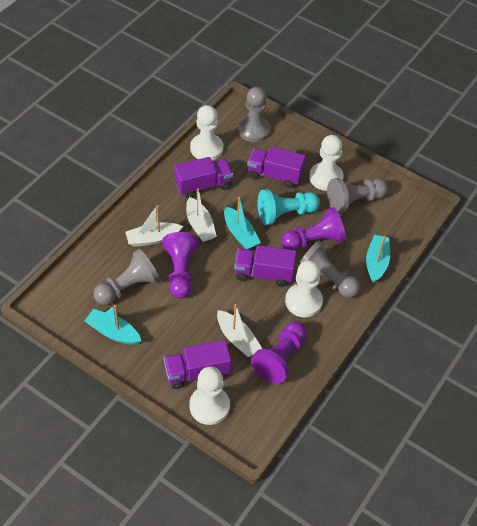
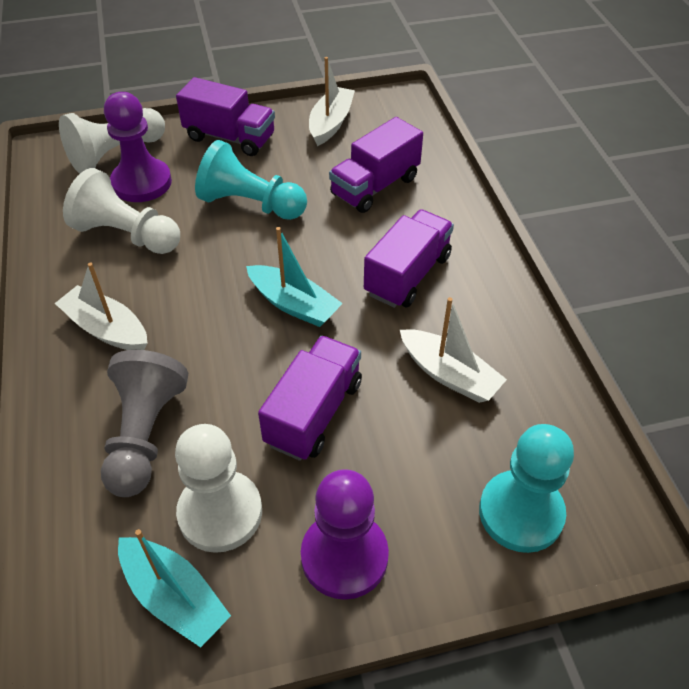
grey pawn: 4 -> 1
purple pawn: 3 -> 2
turquoise boat: 3 -> 2
turquoise pawn: 1 -> 2
white pawn: 4 -> 3

